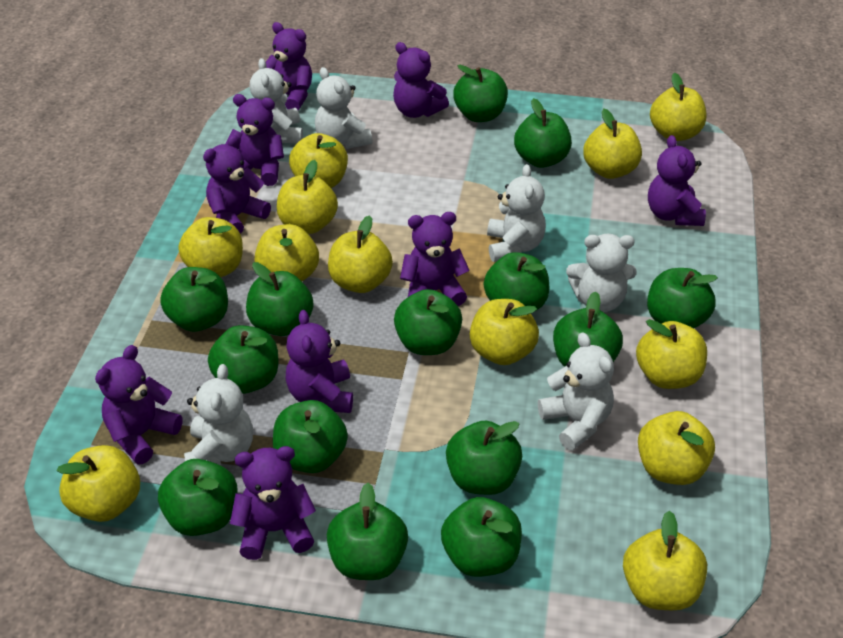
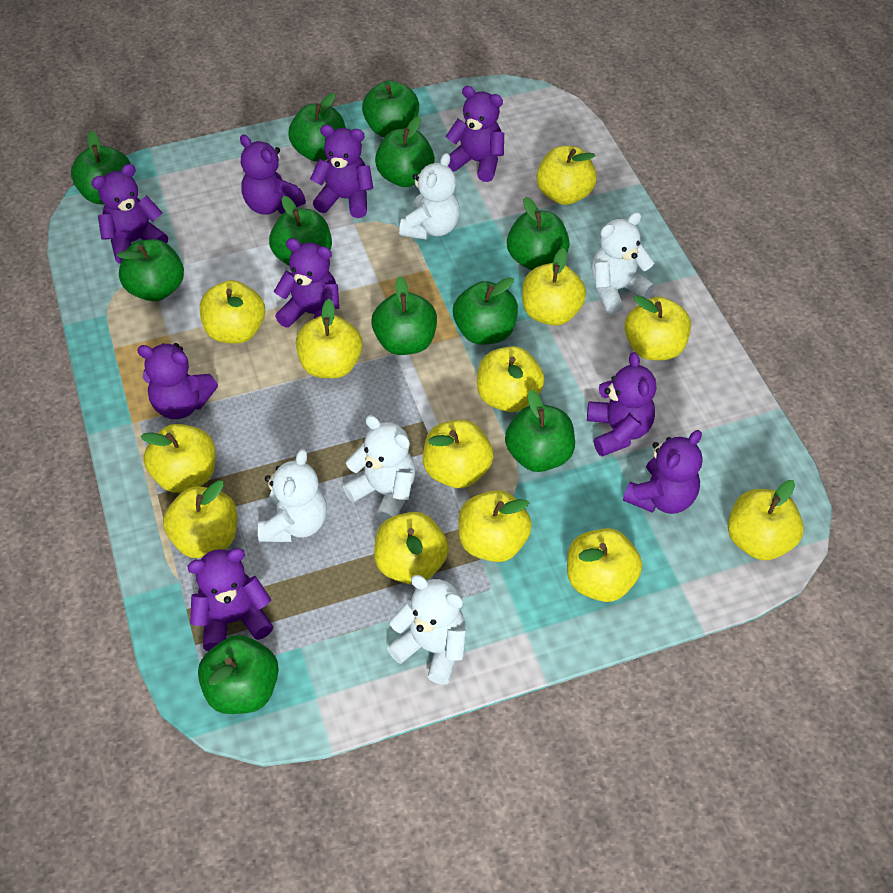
green apple: 14 -> 11
white teddy bear: 6 -> 5
yellow apple: 12 -> 13

